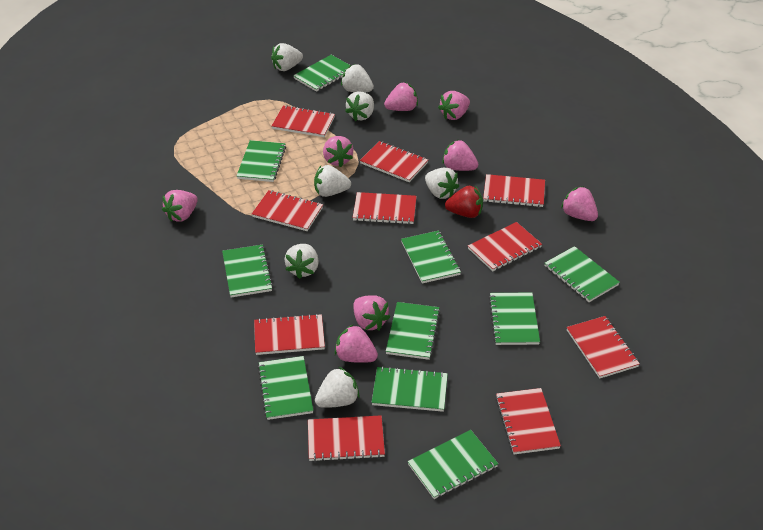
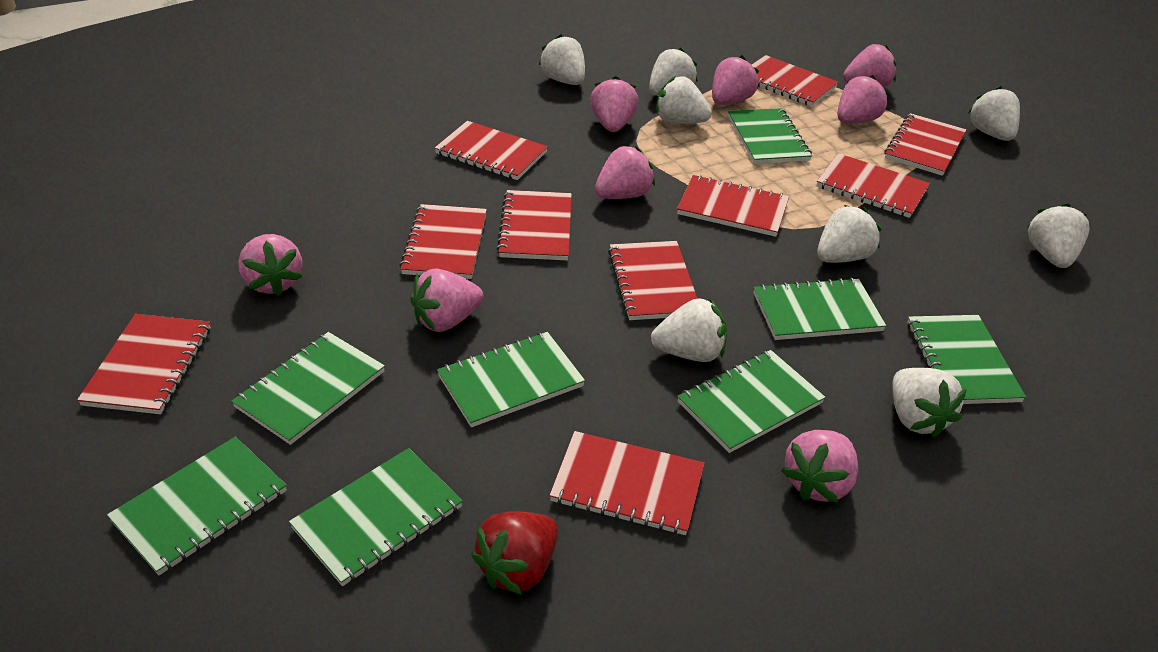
green notebook: 10 -> 8
white strawberry: 7 -> 8

